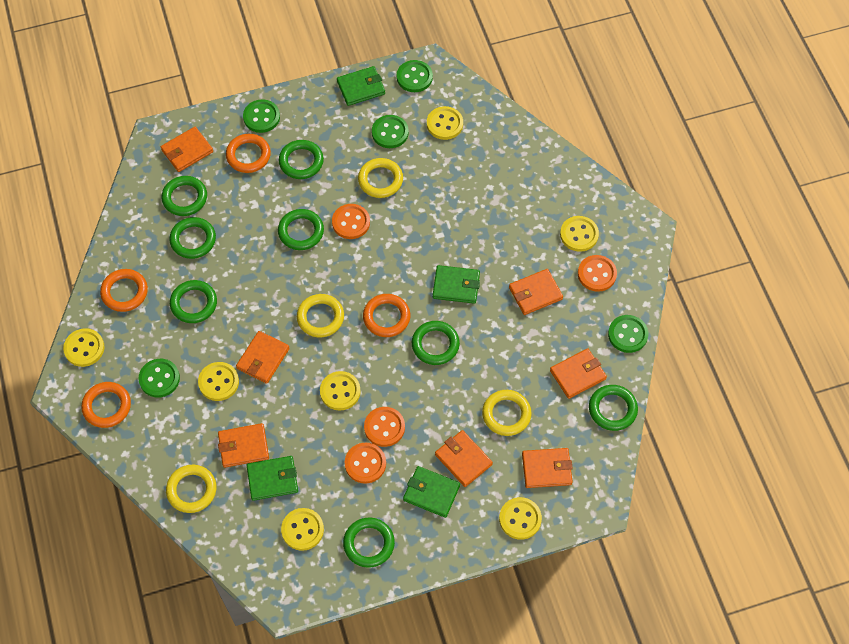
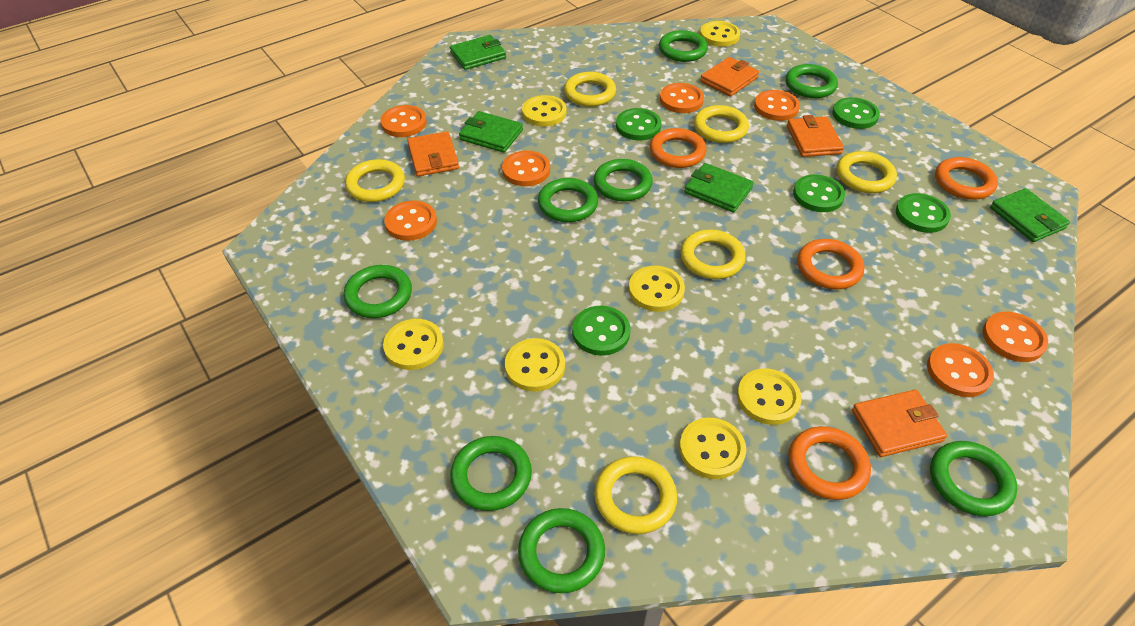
orange button: 4 -> 7
orange wallet: 7 -> 4
yellow ring: 4 -> 6

